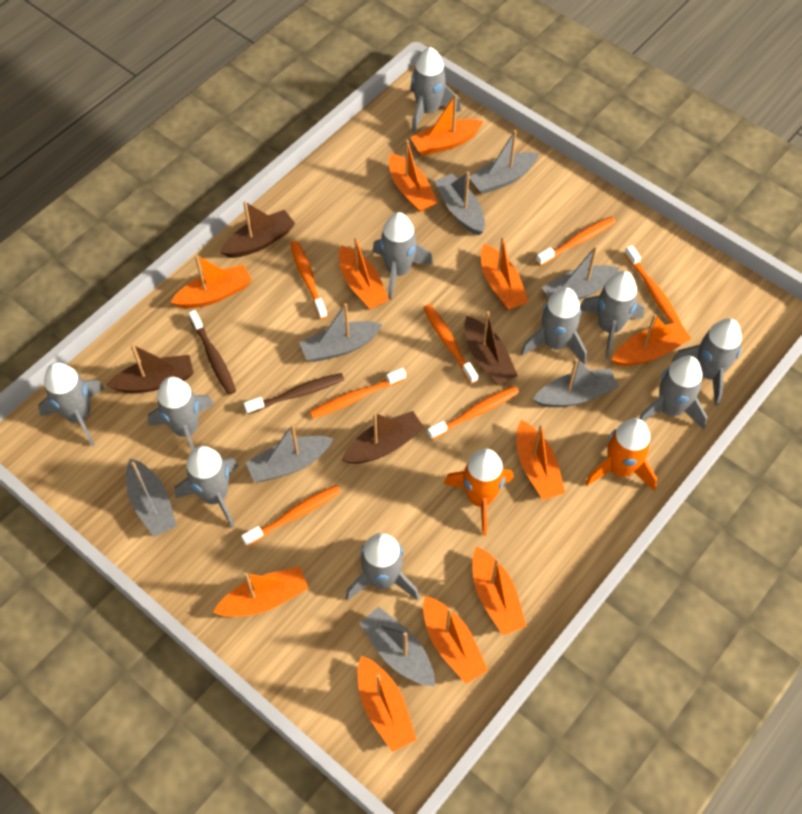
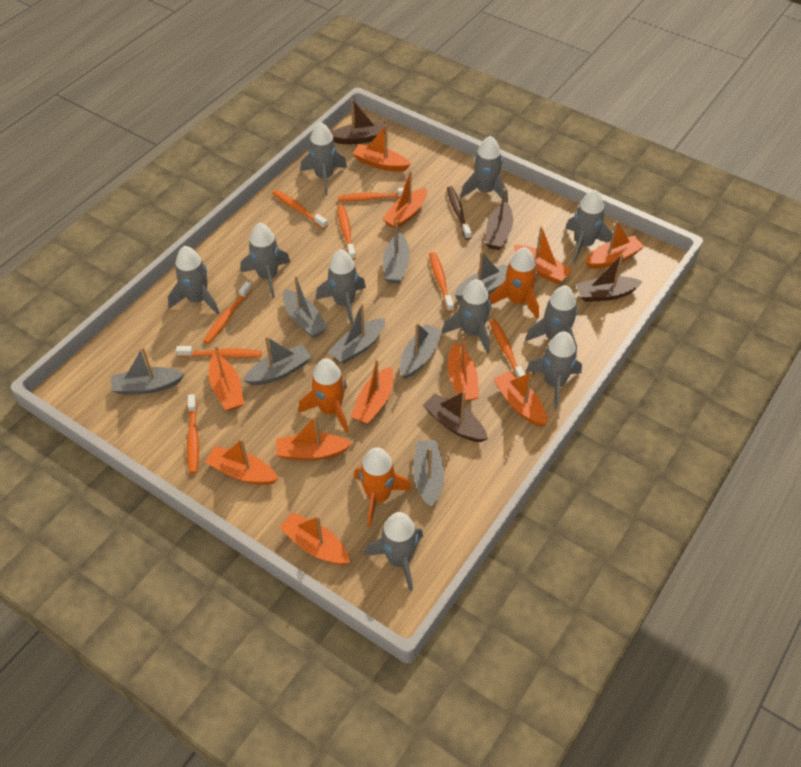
brown toothbrush: 2 -> 1
orange rocket: 2 -> 3
orange toothbrush: 7 -> 8

